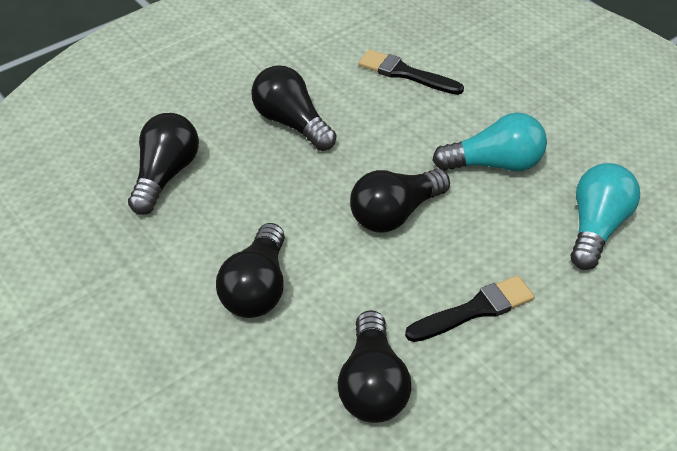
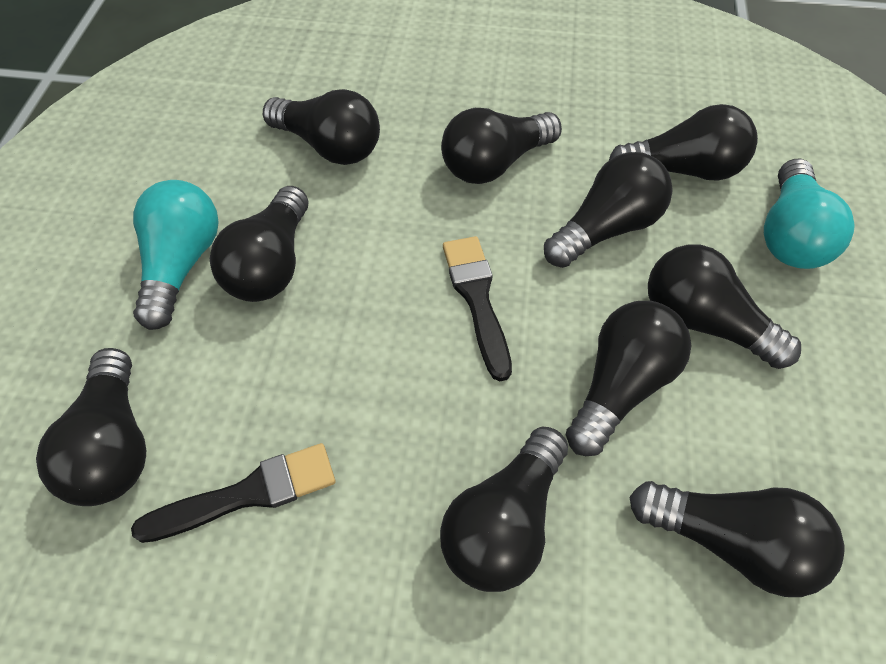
black light bulb: 5 -> 10

